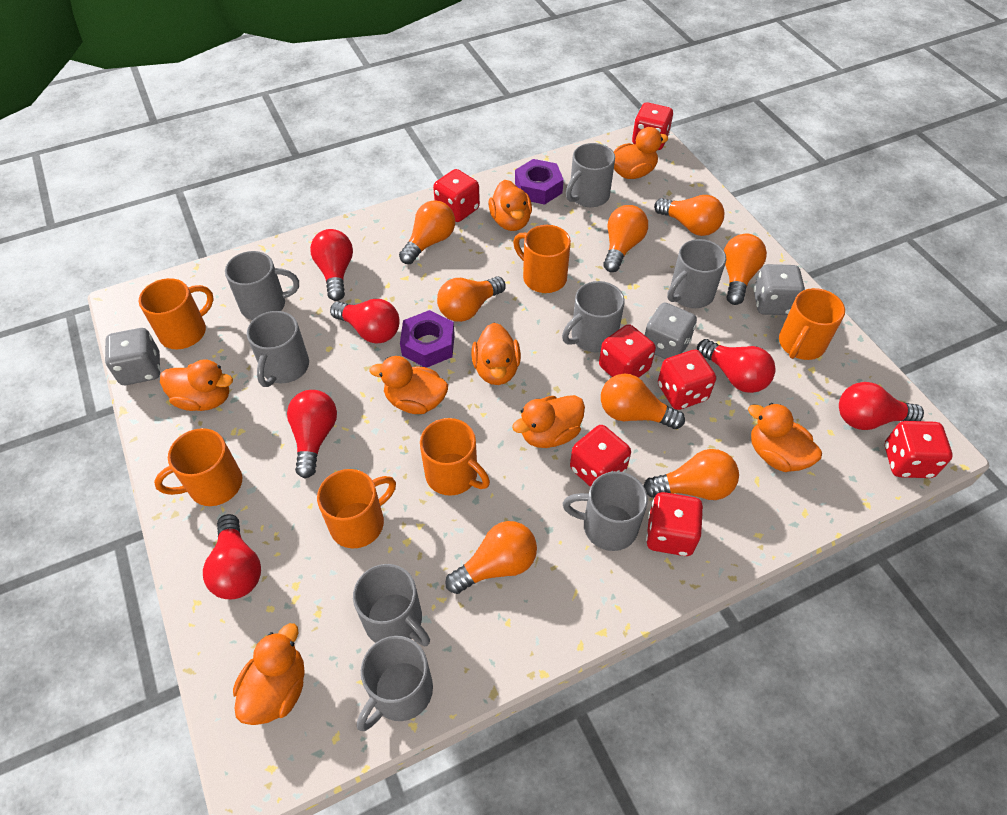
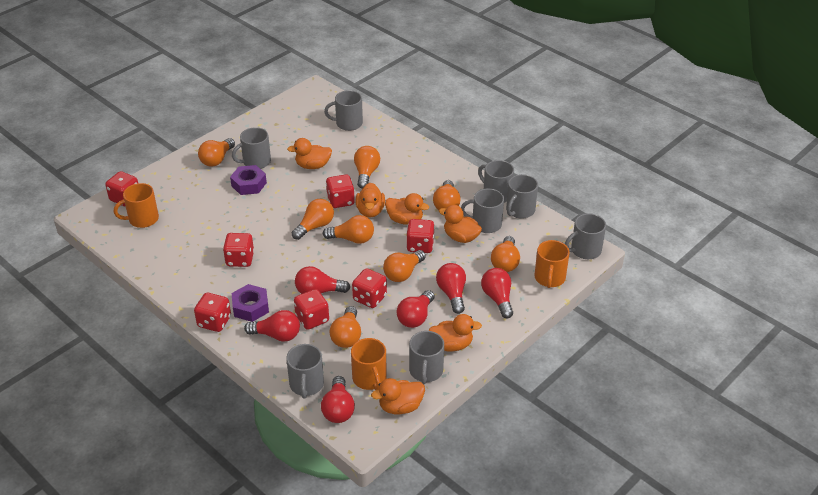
grey dice: 3 -> 0
orange duck: 8 -> 6
orange mug: 6 -> 3

